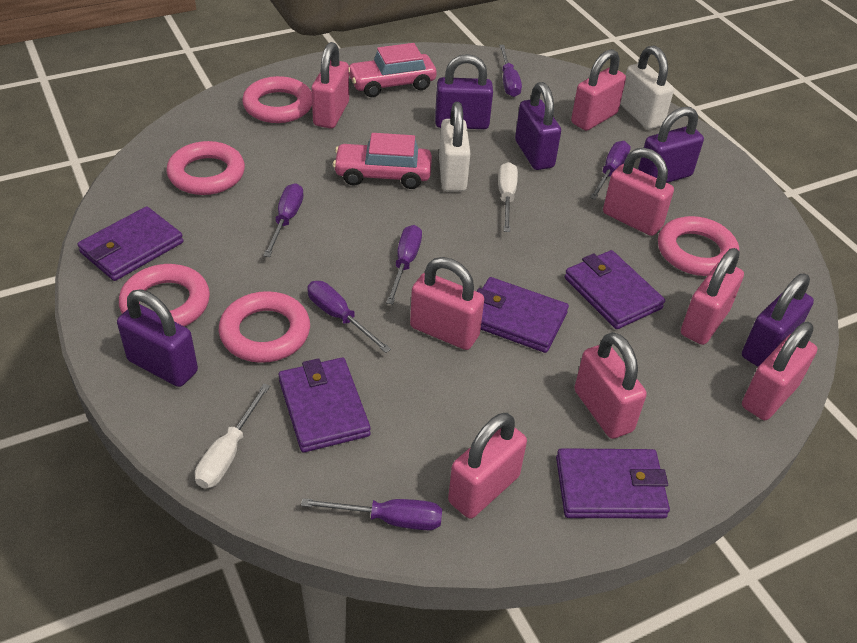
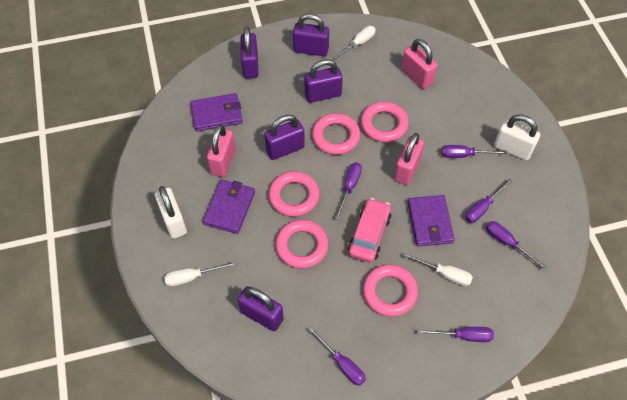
pink car: 2 -> 1
pink padlock: 8 -> 3
purple wallet: 5 -> 3
white screwdriver: 2 -> 3

